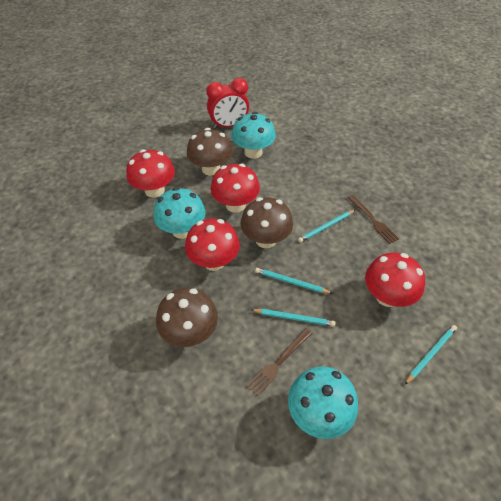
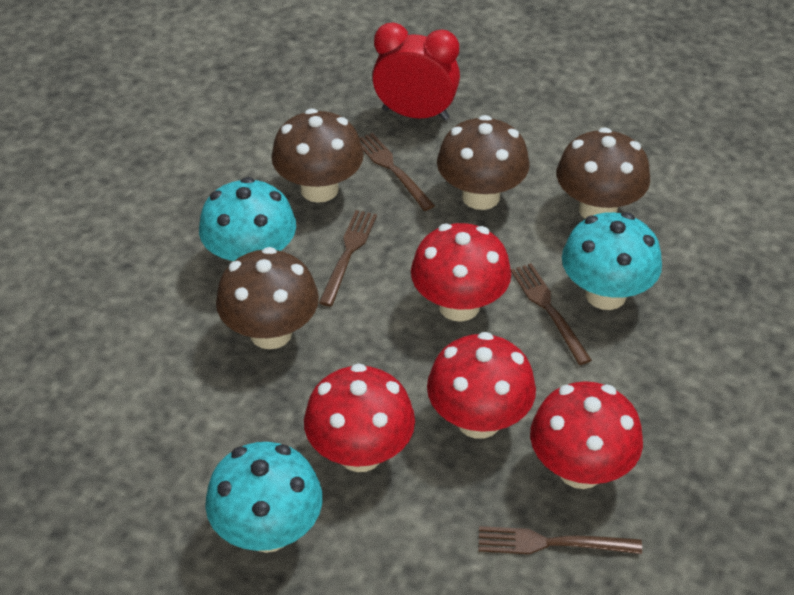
brown fork: 2 -> 4
brown mushroom: 3 -> 4
turquoise pencil: 4 -> 0

